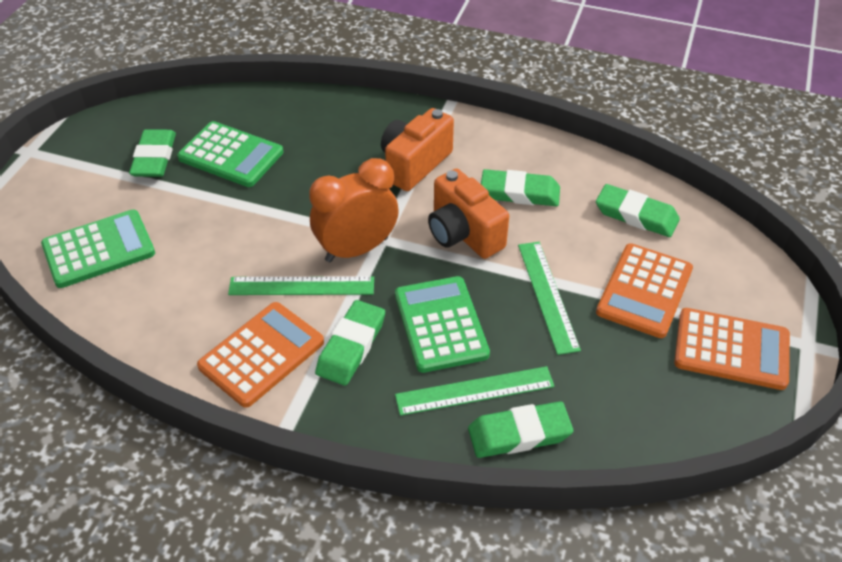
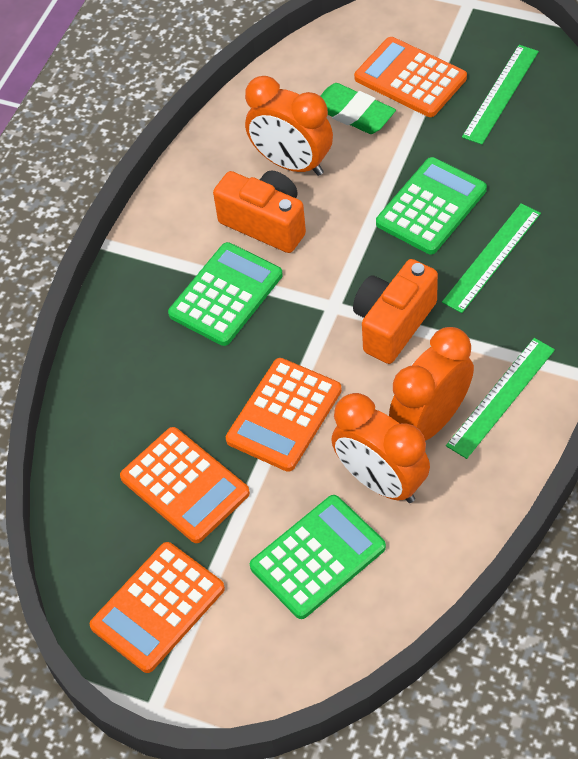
green eraser: 5 -> 1
orange calculator: 3 -> 4
orange clock: 1 -> 3

